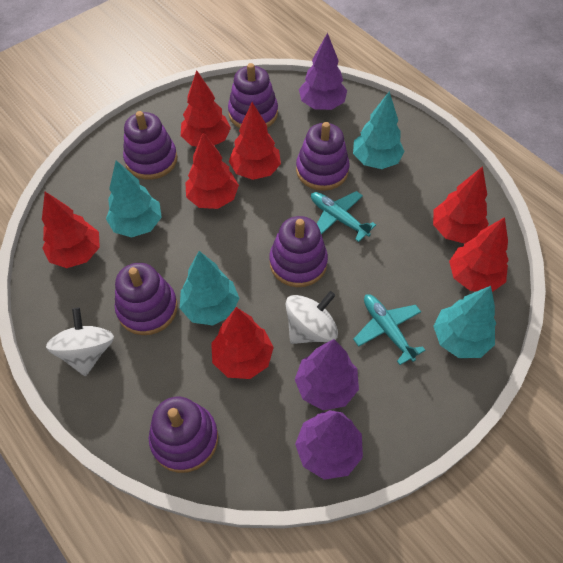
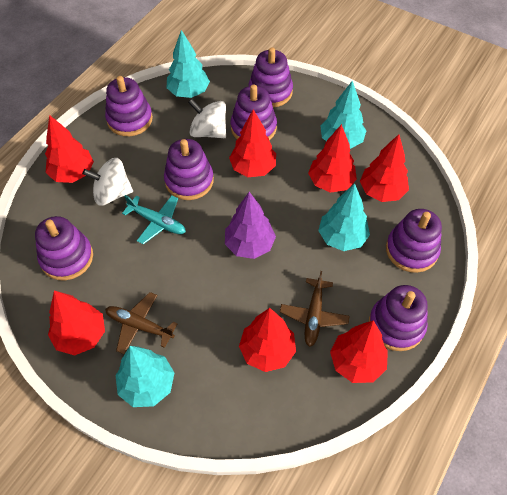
brown plane: 0 -> 2
purple stacking toy: 6 -> 7
purple tree: 3 -> 1
turquoise plane: 2 -> 1

